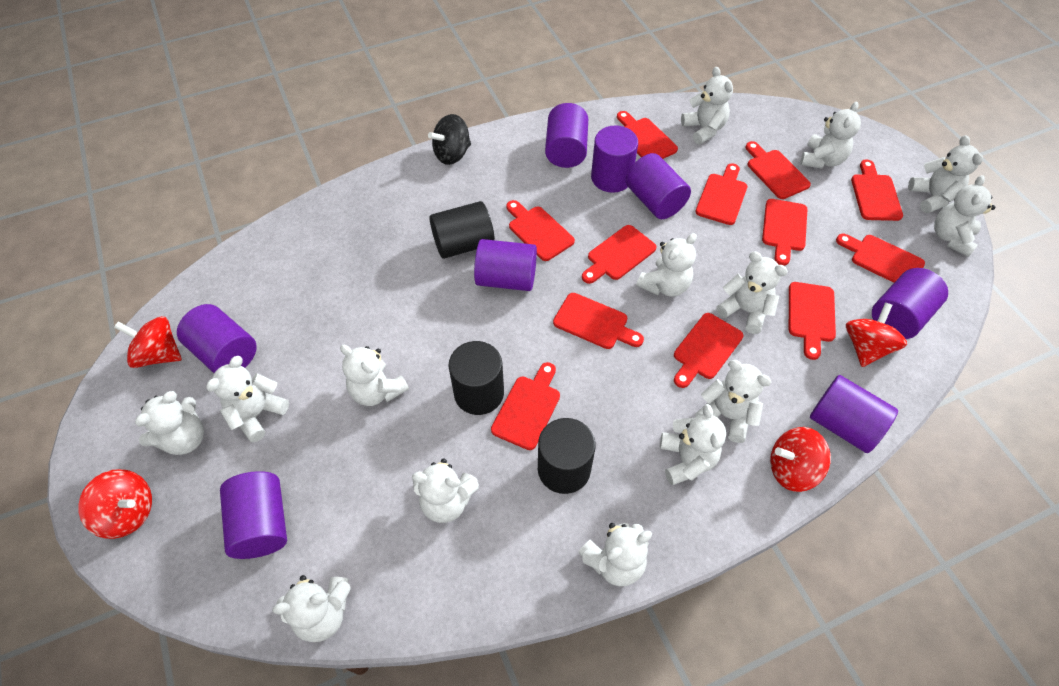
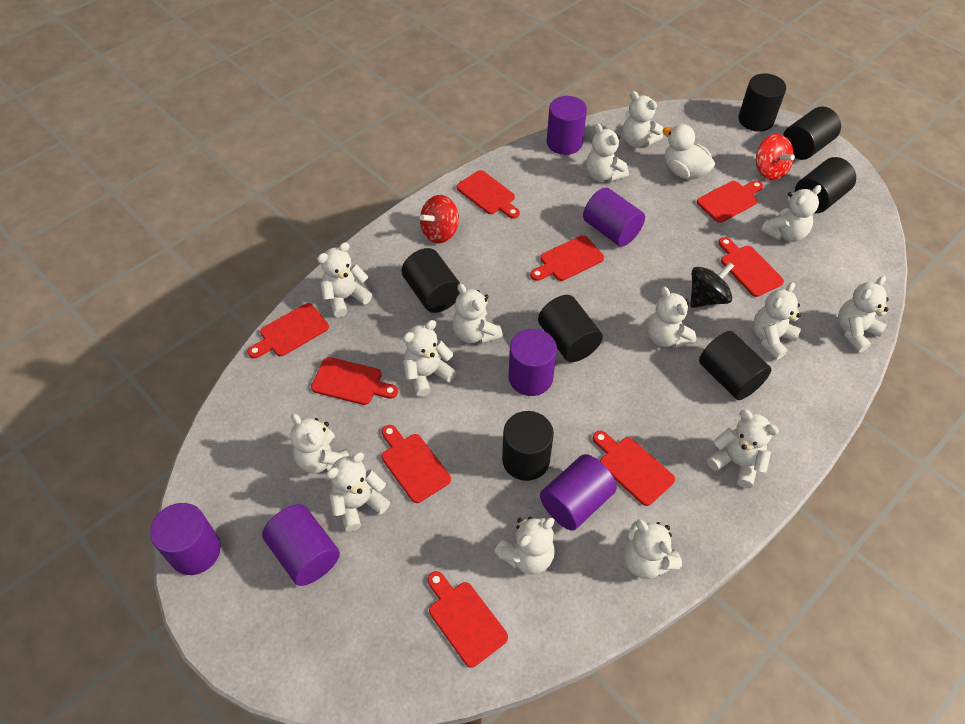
black cylinder: 3 -> 7
purple cylinder: 8 -> 6
red cutting board: 12 -> 9
red spinning top: 4 -> 2
white duck: 0 -> 1

